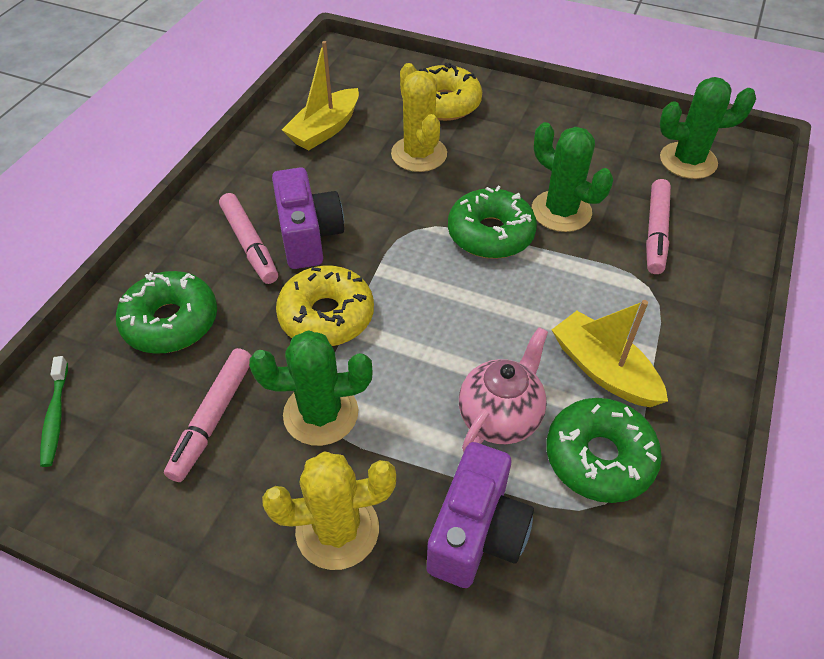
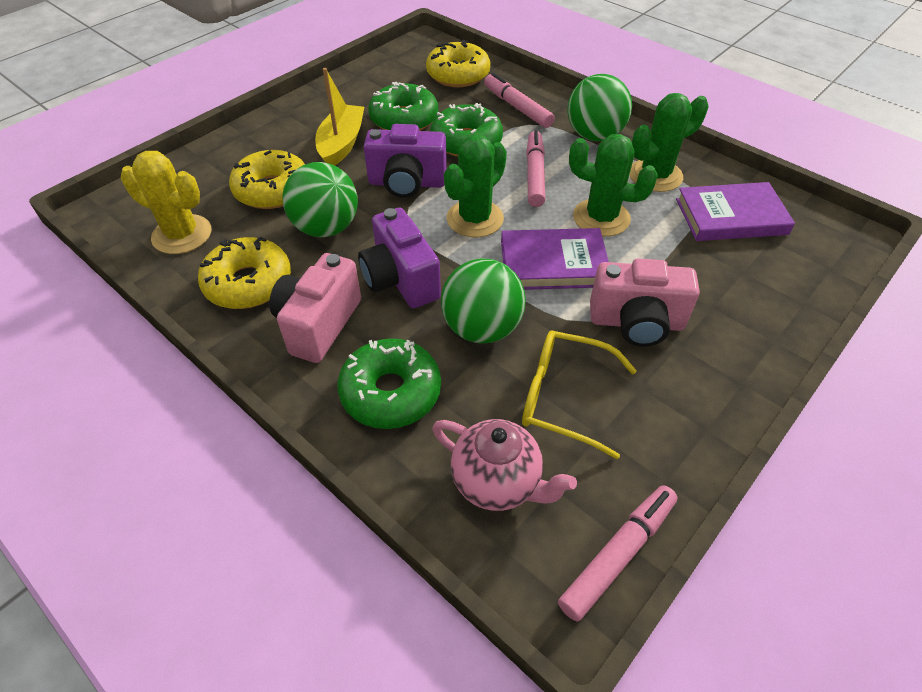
green ball: 0 -> 3
green toothbrush: 1 -> 0
pink camera: 0 -> 2
purple book: 0 -> 2
yellow boat: 2 -> 1
yellow cactus: 2 -> 1
yellow donut: 2 -> 3
yellow glasses: 0 -> 1

